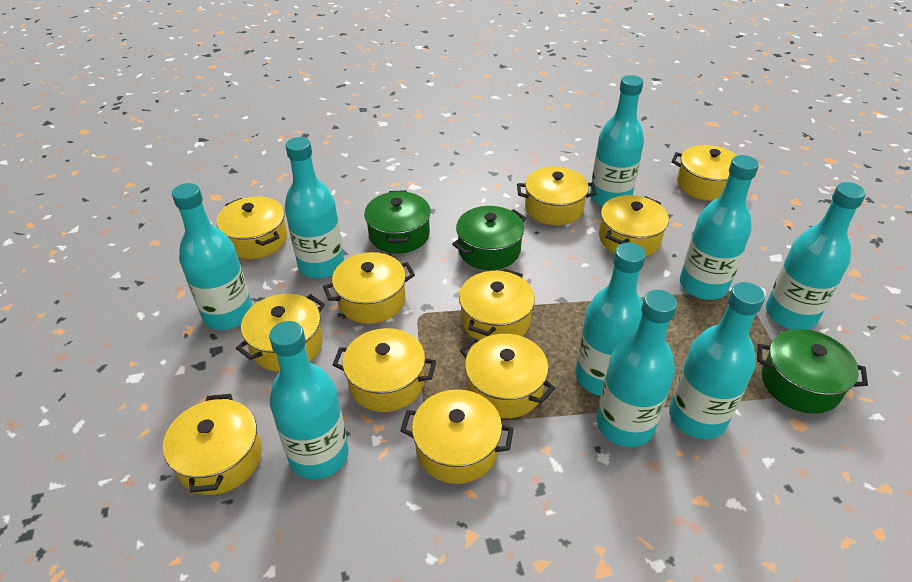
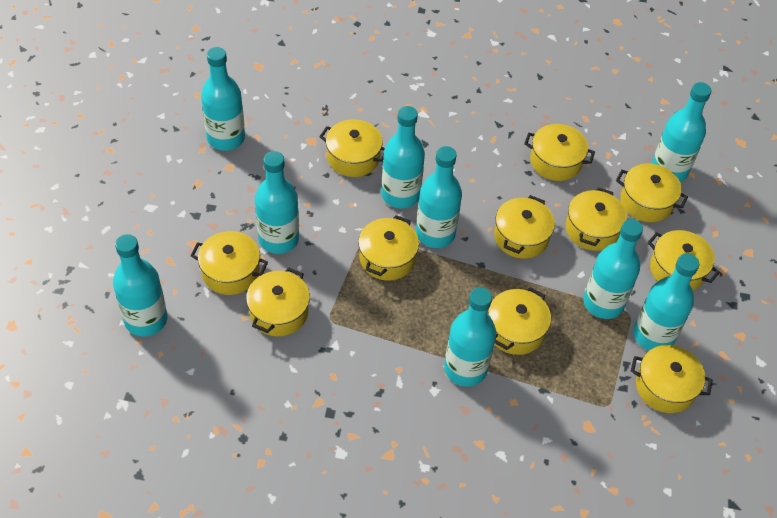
green pot: 3 -> 0

